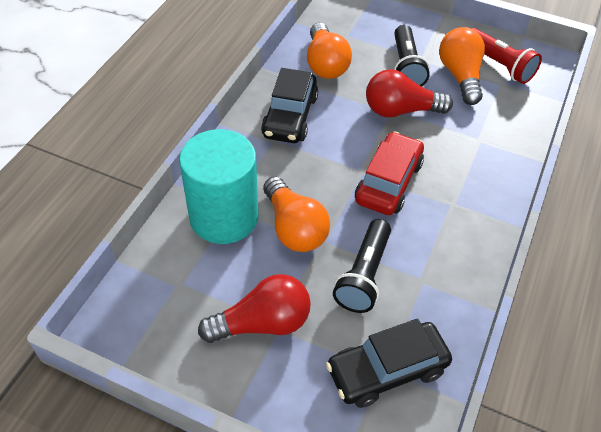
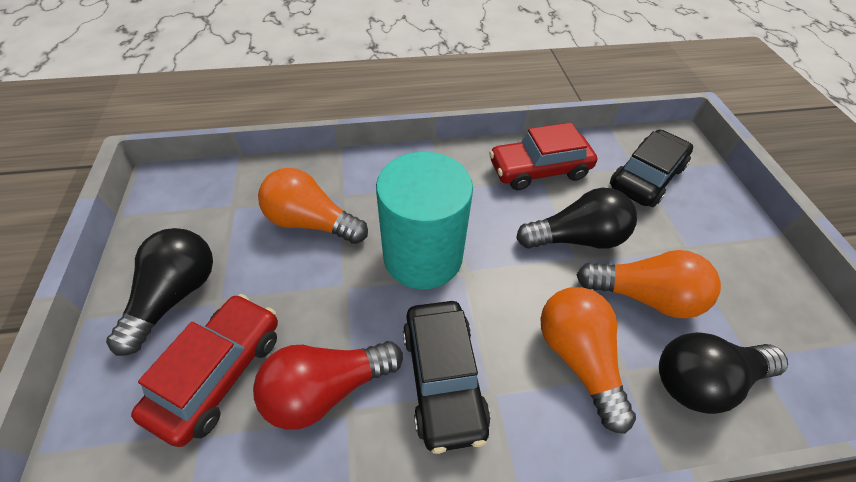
black flashlight: 2 -> 0
black light bulb: 0 -> 3
red car: 1 -> 2
red flashlight: 1 -> 0
red light bulb: 2 -> 1

